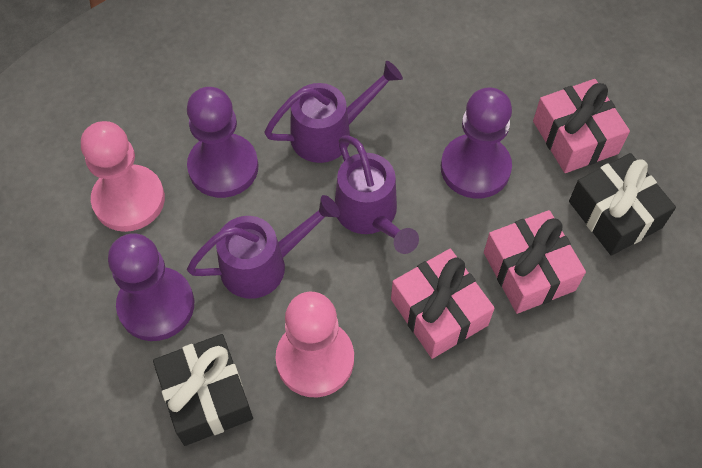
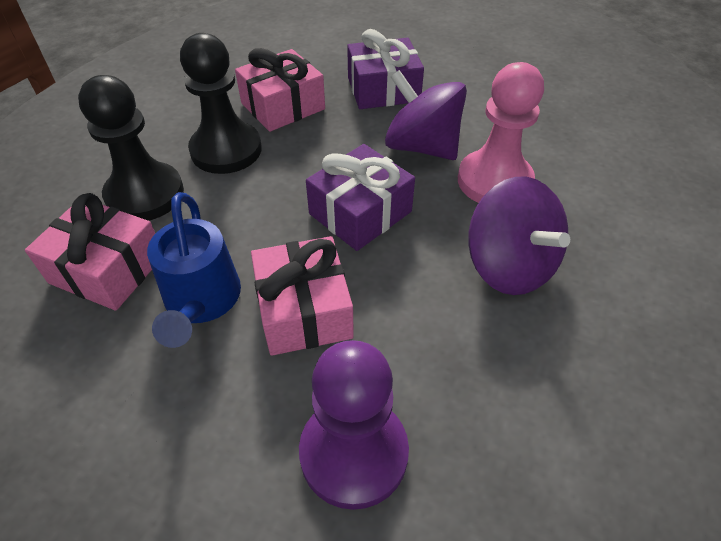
black gift: 2 -> 0
black pawn: 0 -> 2
blue watering can: 0 -> 1
pink pawn: 2 -> 1
purple gift: 0 -> 2
purple pawn: 3 -> 1
purple spinning top: 0 -> 2
purple watering can: 3 -> 0

